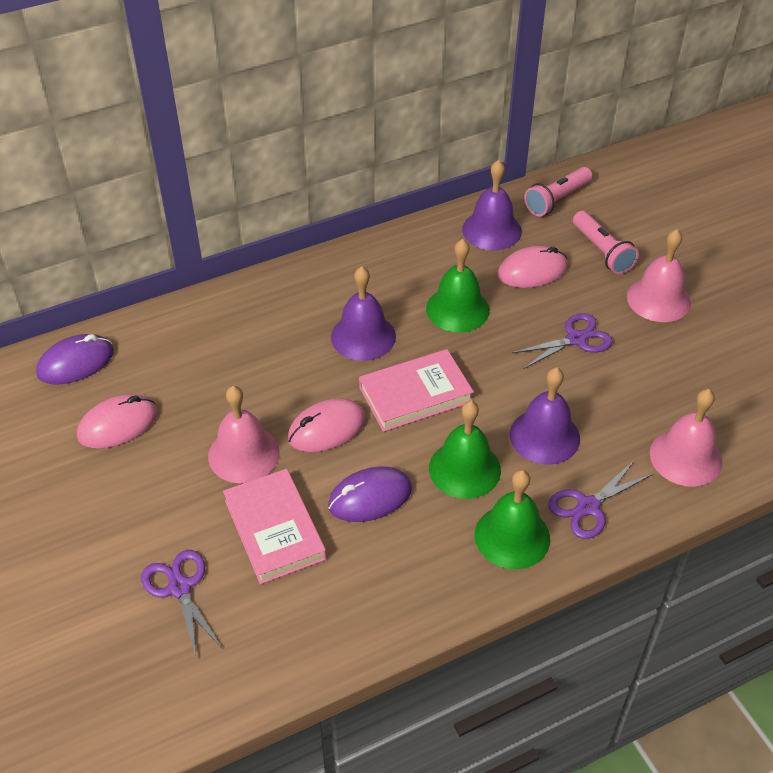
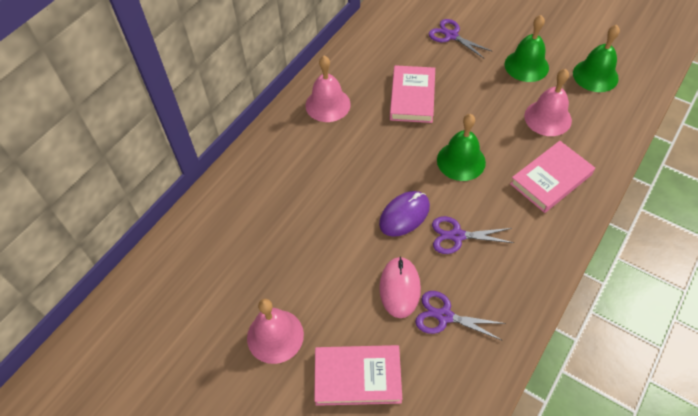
pink book: 2 -> 3
pink flashlight: 2 -> 0
pink mouse: 3 -> 1
purple bell: 3 -> 0
purple mouse: 2 -> 1

